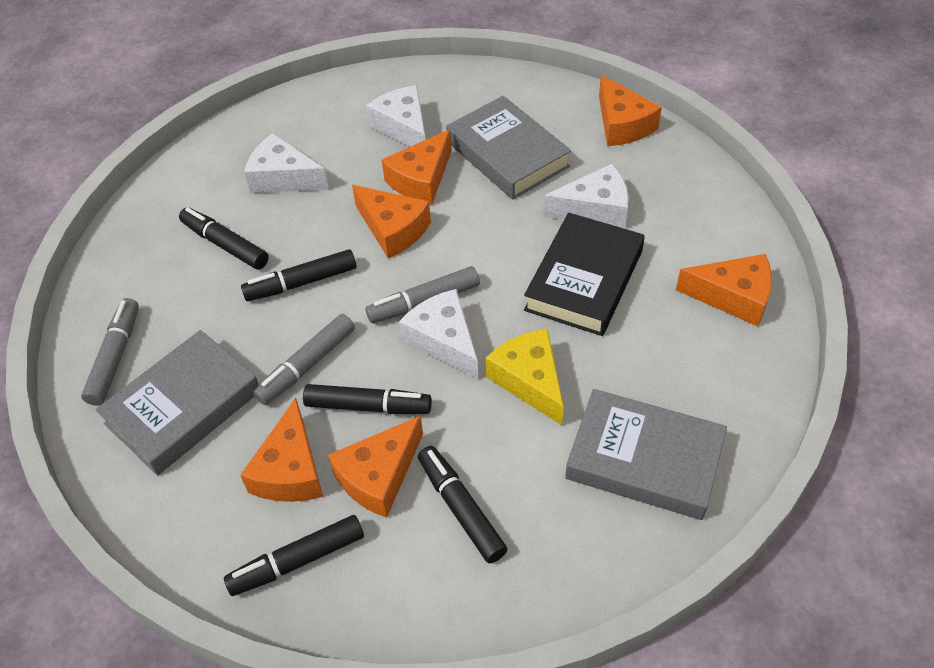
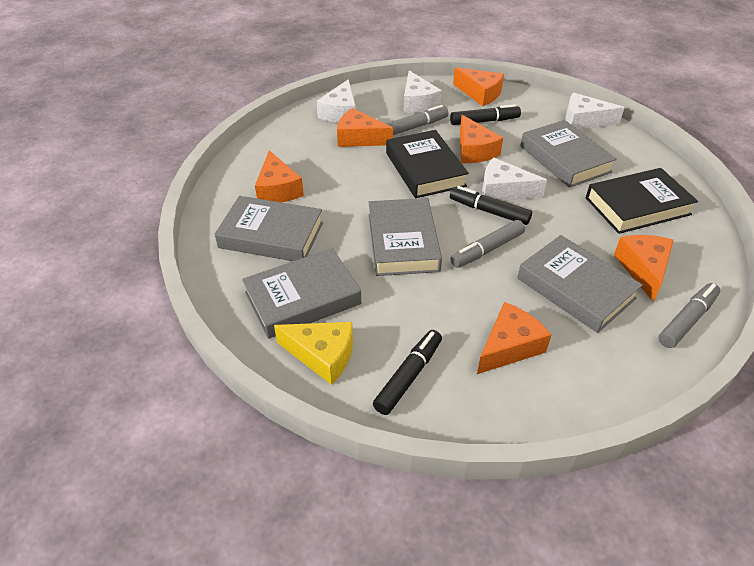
black book: 1 -> 2
black marker: 5 -> 3
grey book: 3 -> 5

